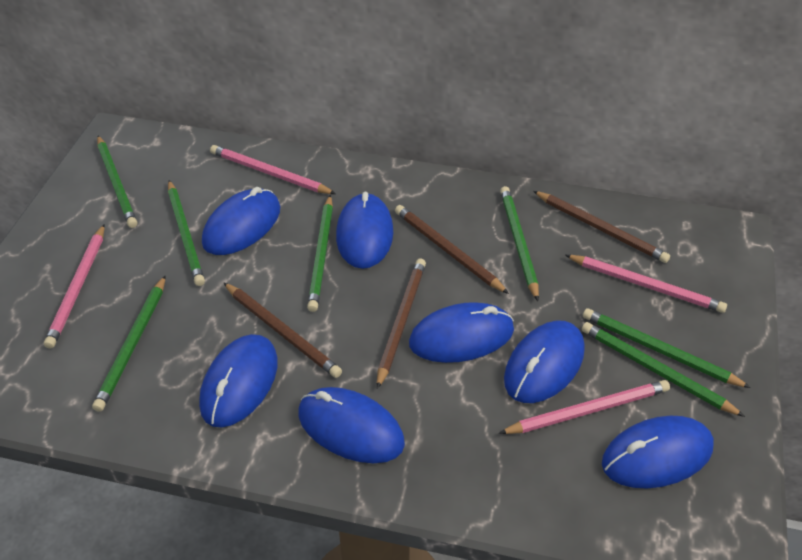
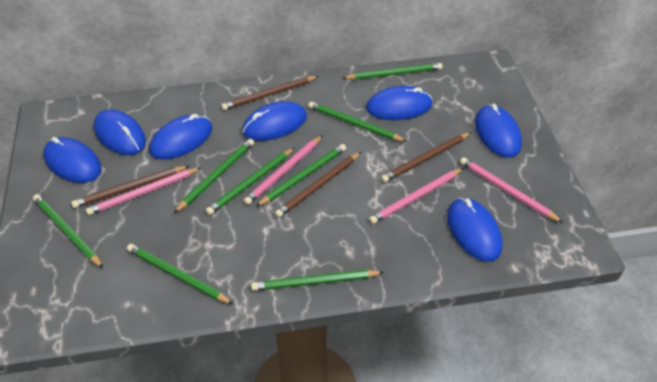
green pencil: 7 -> 8

